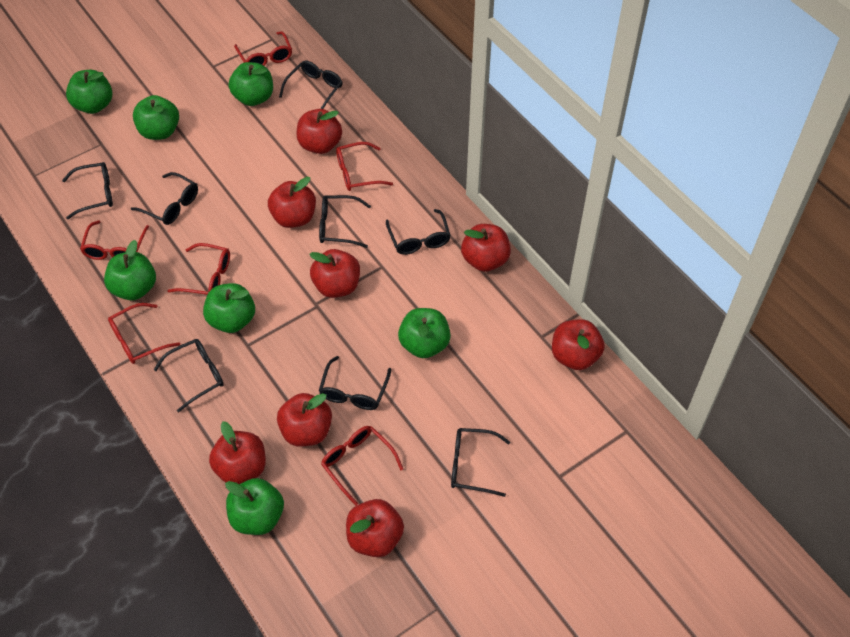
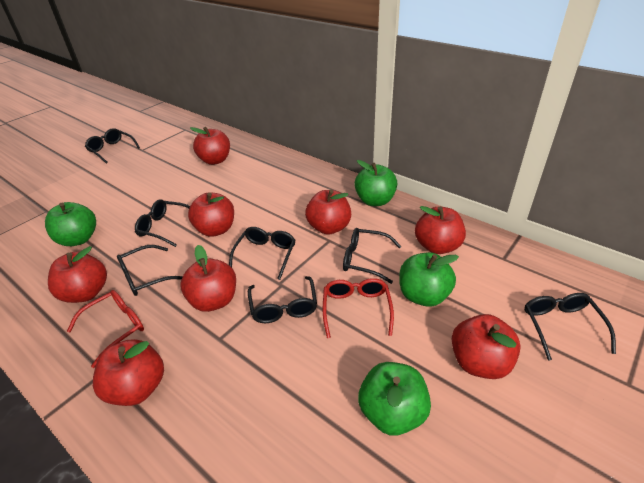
black glasses: 8 -> 7
green apple: 7 -> 4
red glasses: 6 -> 2

